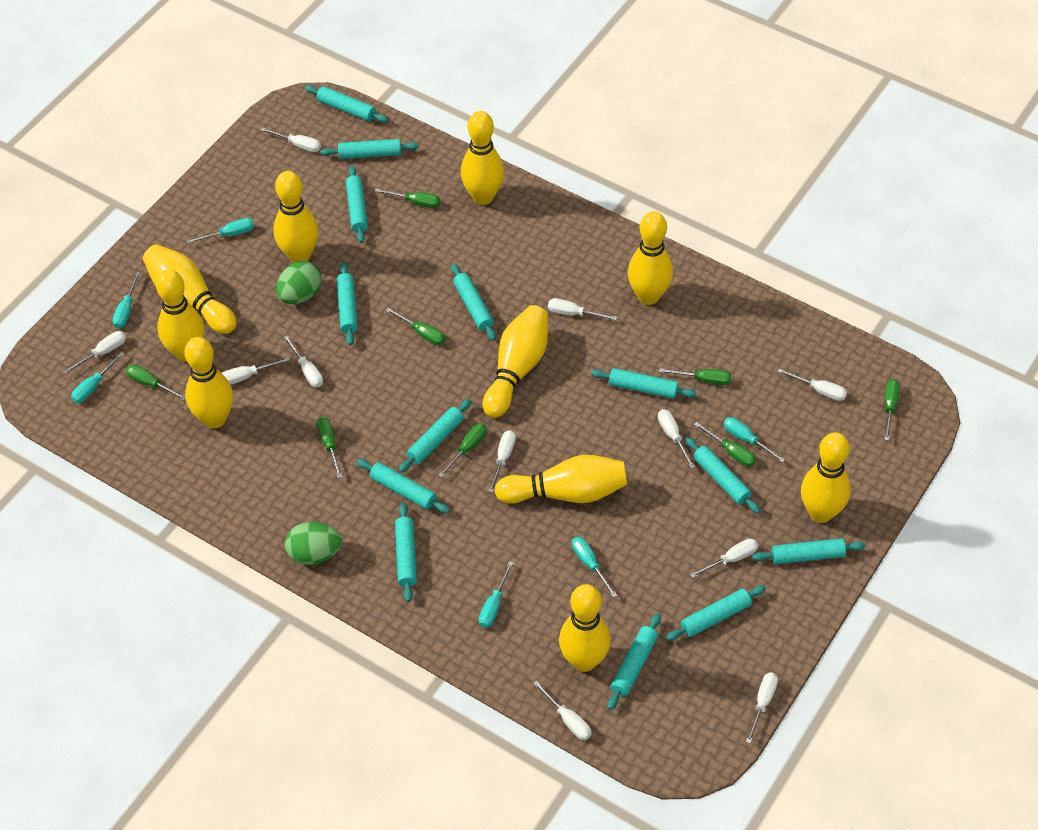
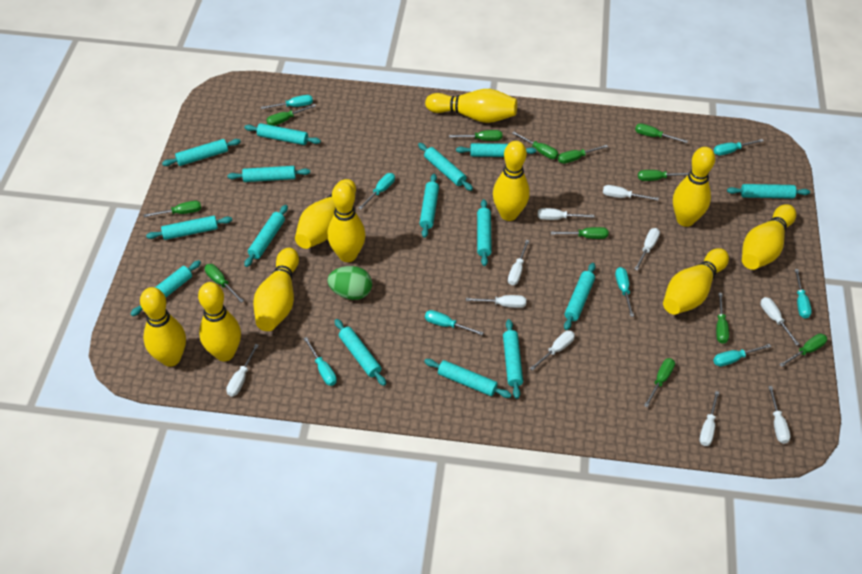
green egg: 2 -> 1
green screwdriver: 8 -> 12
turquoise rolling pin: 13 -> 15
turquoise screwdriver: 6 -> 8
white screwdriver: 11 -> 10

